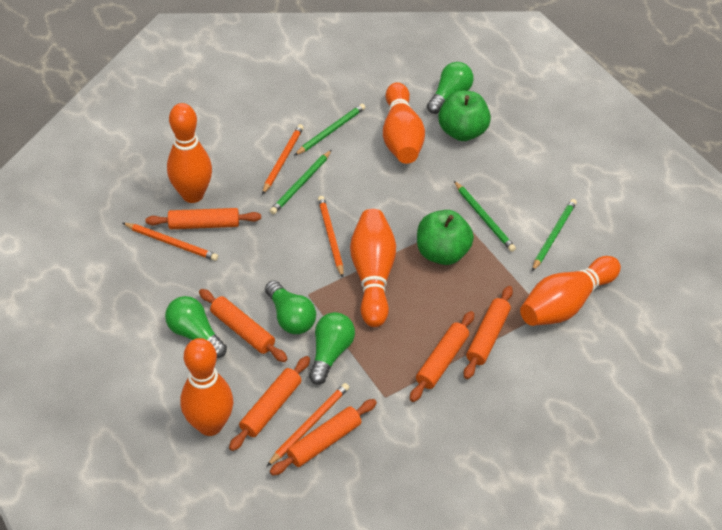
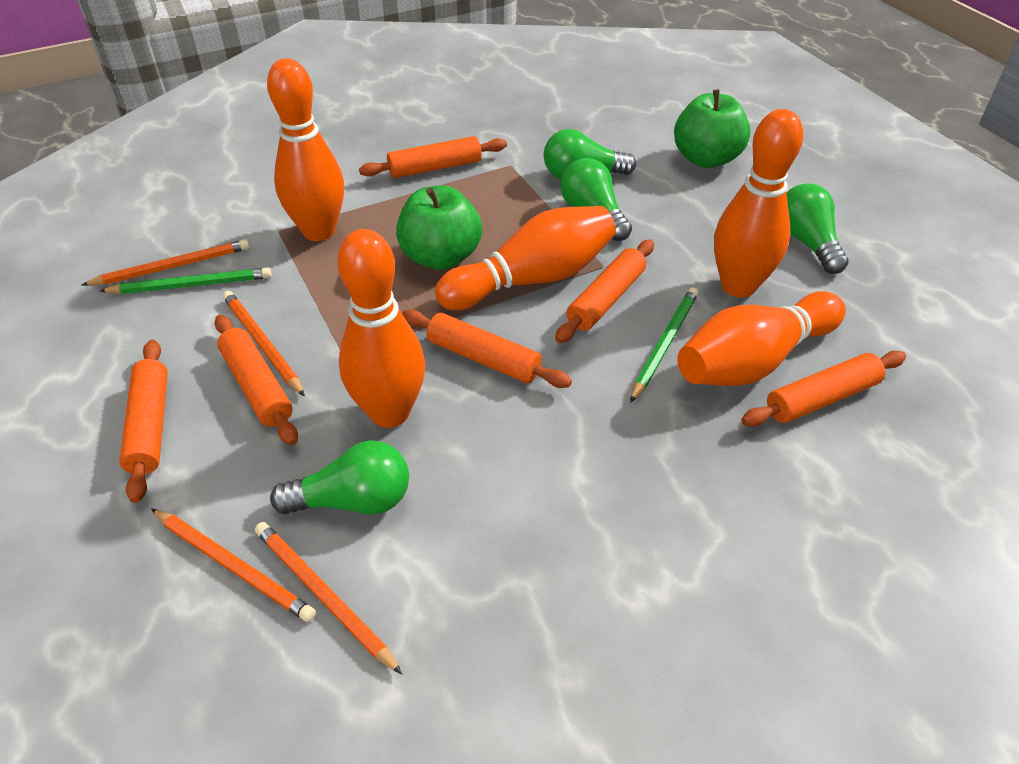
green pencil: 4 -> 2

